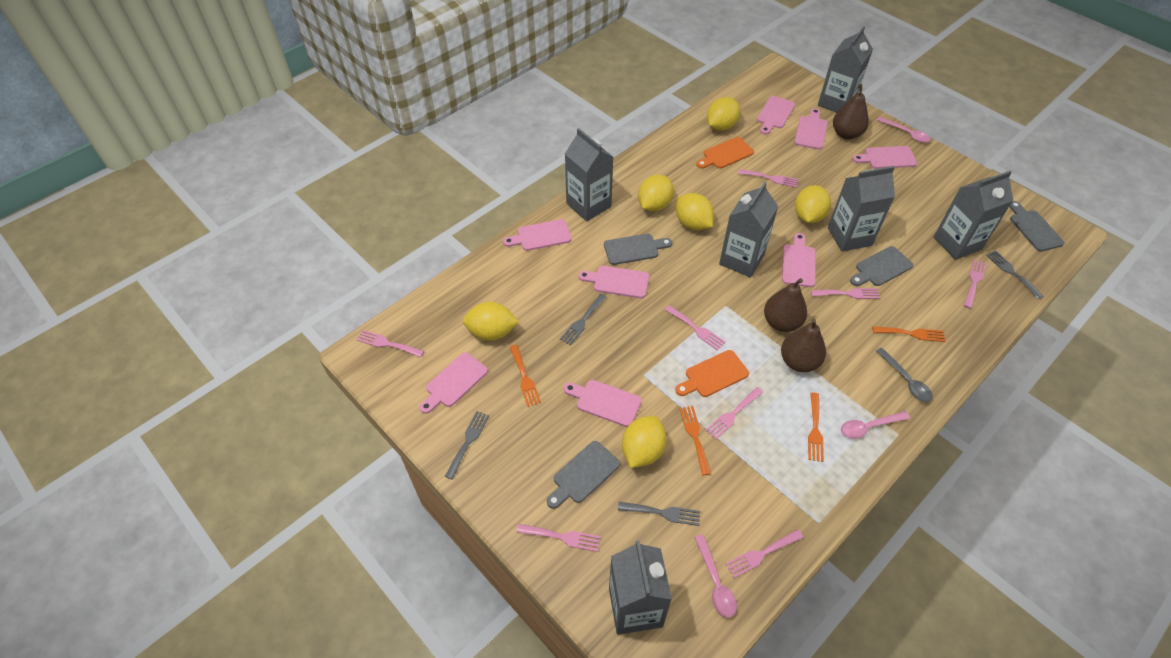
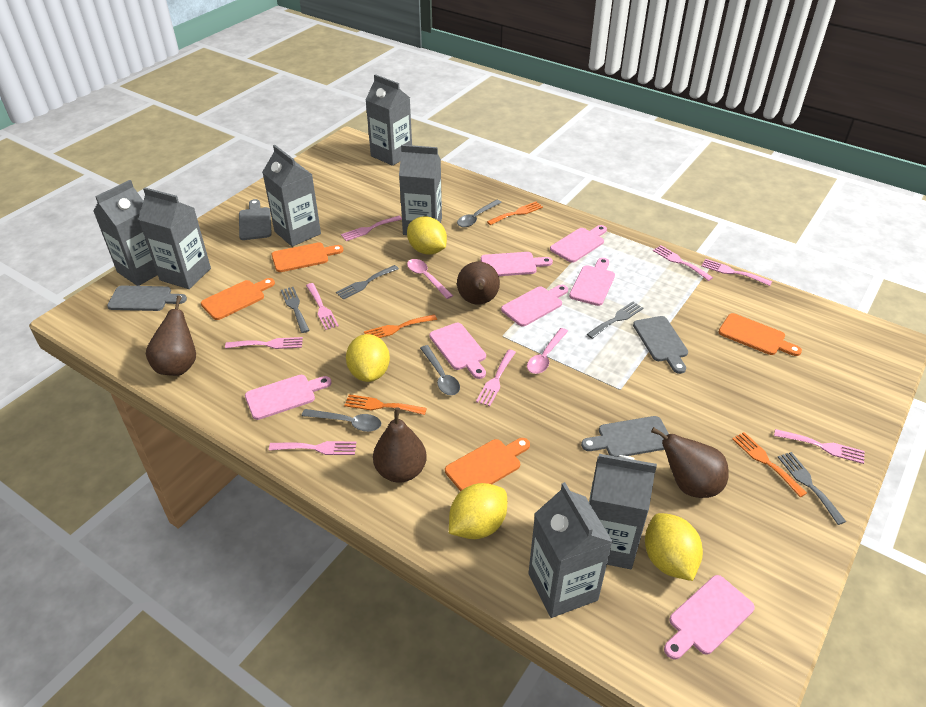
brown pear: 3 -> 4
grey carton: 6 -> 7
grey spoon: 1 -> 3
orange cutting board: 2 -> 4
pink cutting board: 8 -> 7
pink spoon: 3 -> 2
yellow lemon: 6 -> 4

